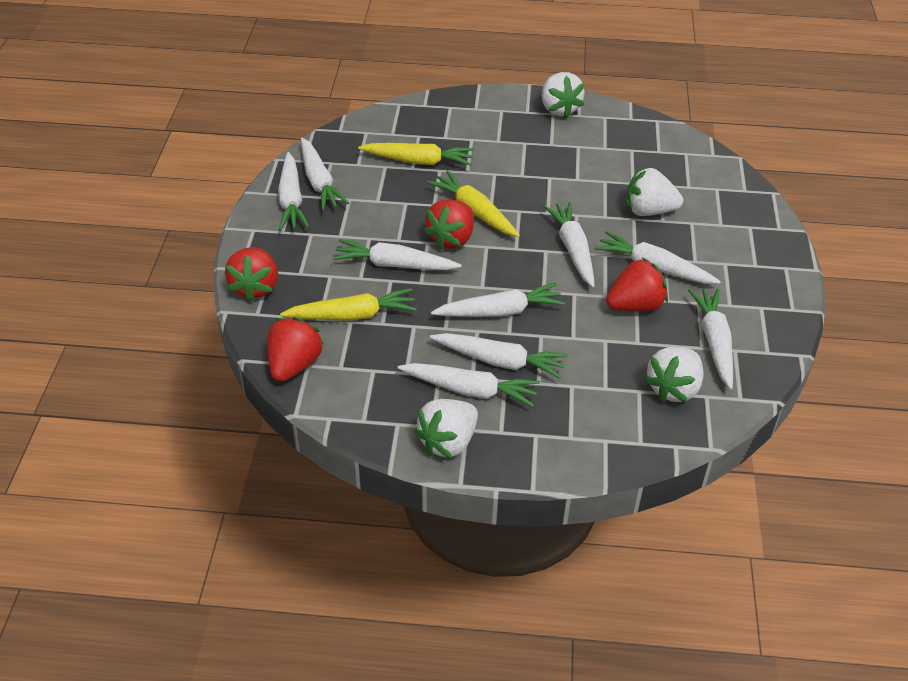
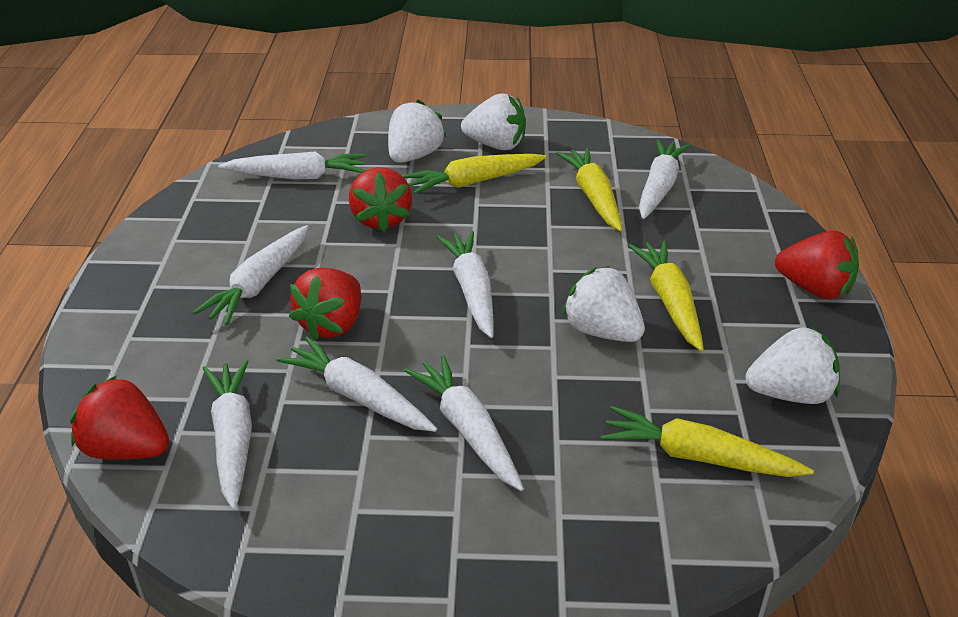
white carrot: 9 -> 7
yellow carrot: 3 -> 4

